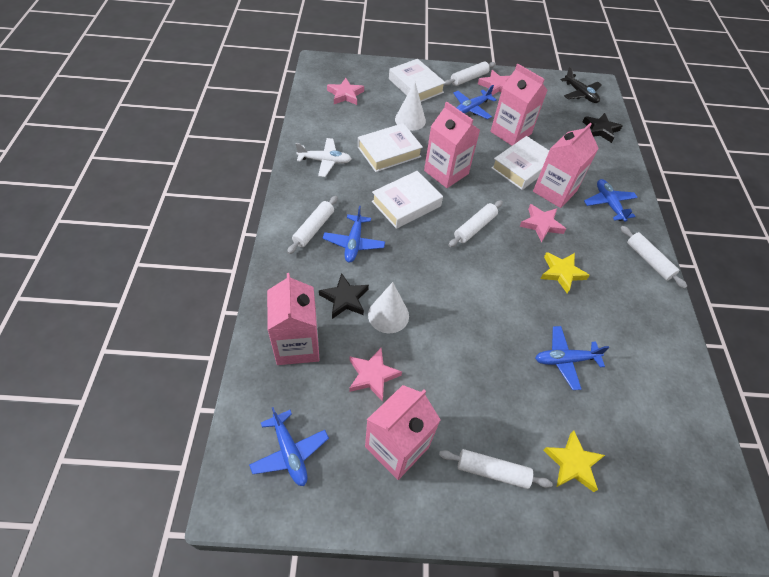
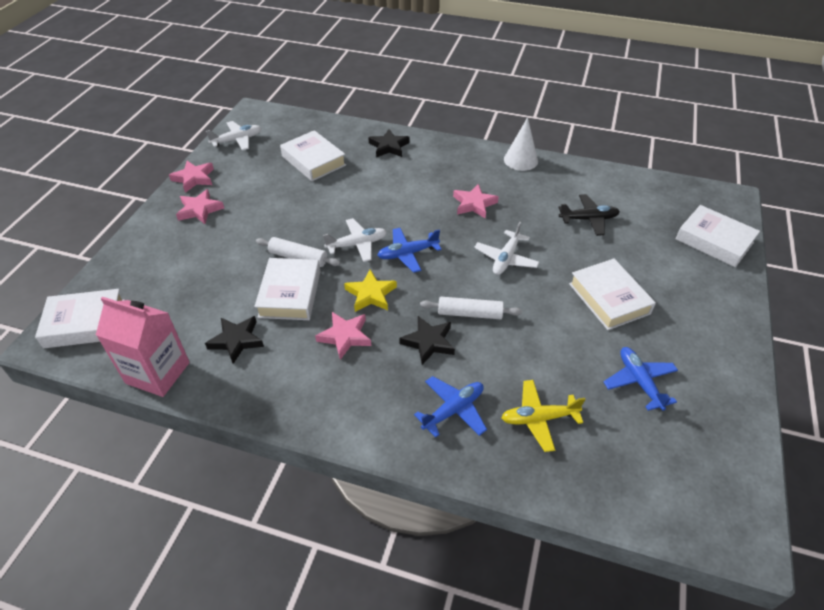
black star: 2 -> 3
blue plane: 5 -> 3
pink carton: 5 -> 1
white book: 4 -> 5
white cone: 2 -> 1
white plane: 1 -> 3
white rolling pin: 5 -> 2
yellow plane: 0 -> 1
yellow star: 2 -> 1

